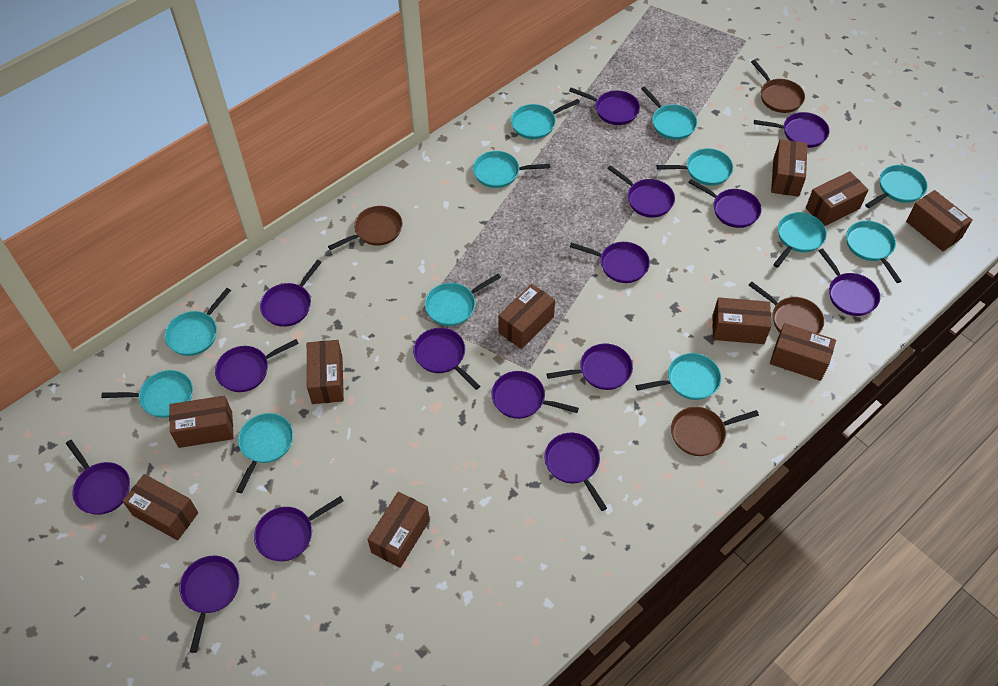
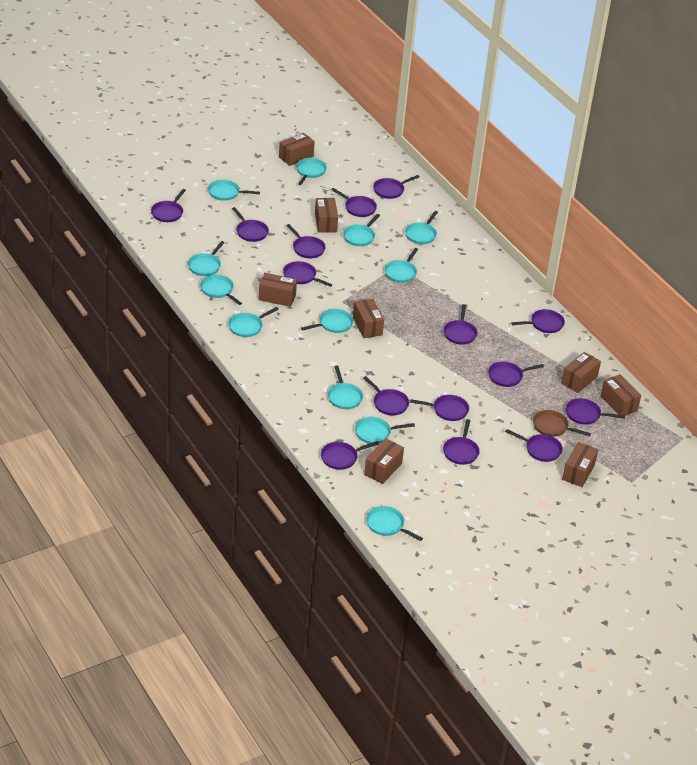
brown box: 10 -> 8
brown pan: 4 -> 1

